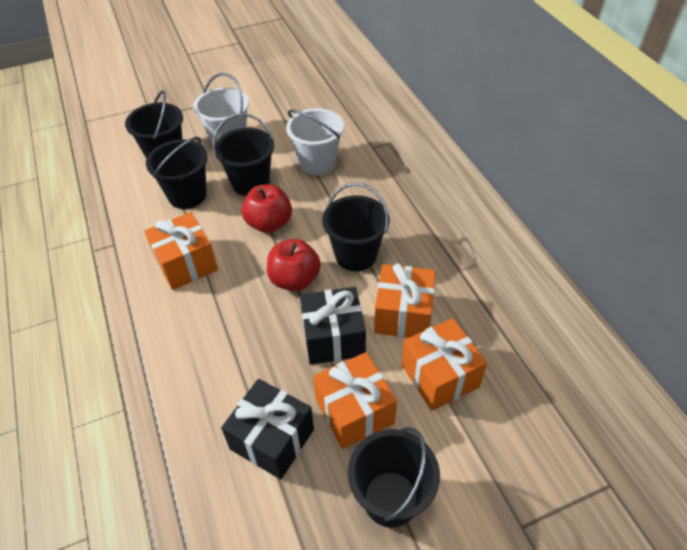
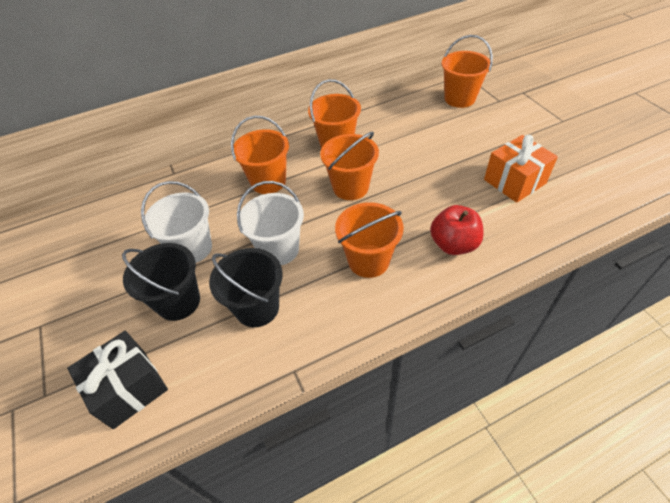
black bucket: 5 -> 2
black gift: 2 -> 1
orange bucket: 0 -> 5
orange gift: 4 -> 1
red apple: 2 -> 1

